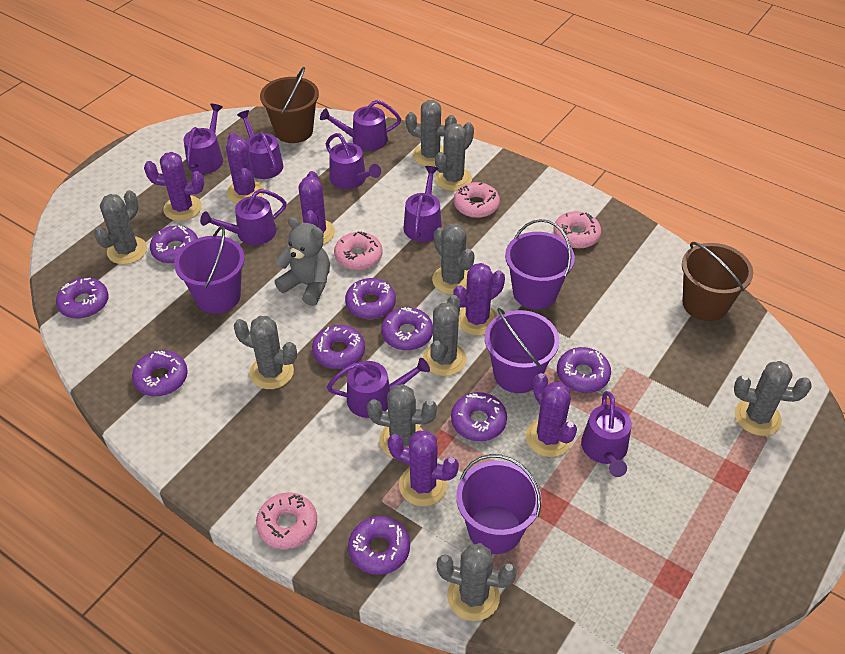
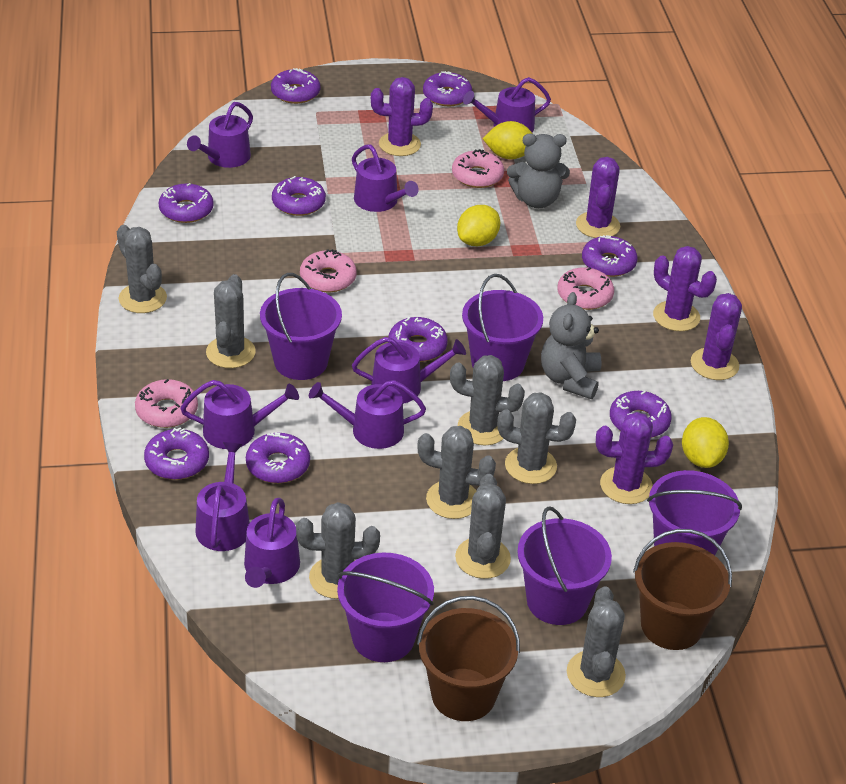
grey cactus: 9 -> 8
grey teddy bear: 1 -> 2
purple bucket: 4 -> 5
purple cactus: 6 -> 5
yellow lemon: 0 -> 3

